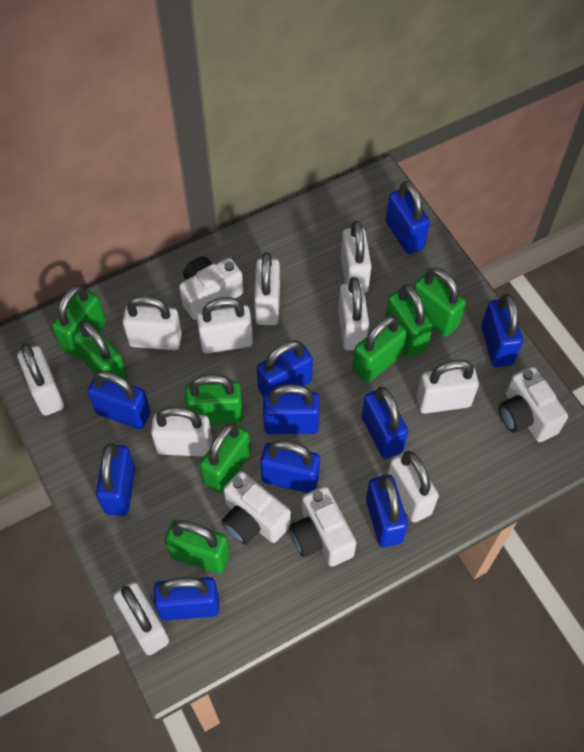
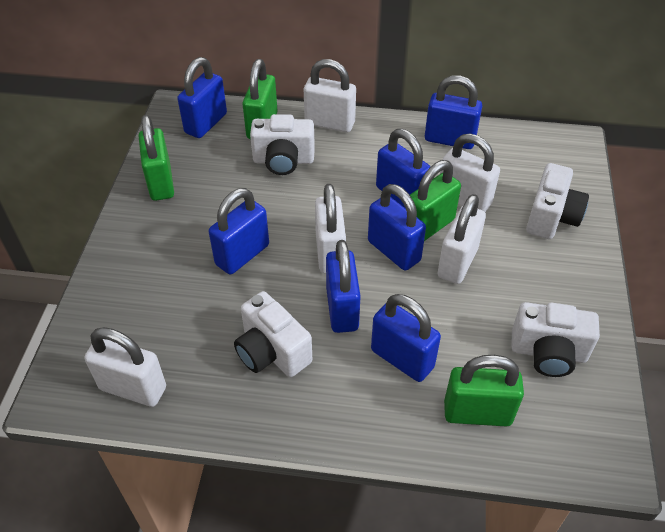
blue padlock: 10 -> 7
green padlock: 8 -> 4
white padlock: 10 -> 5

